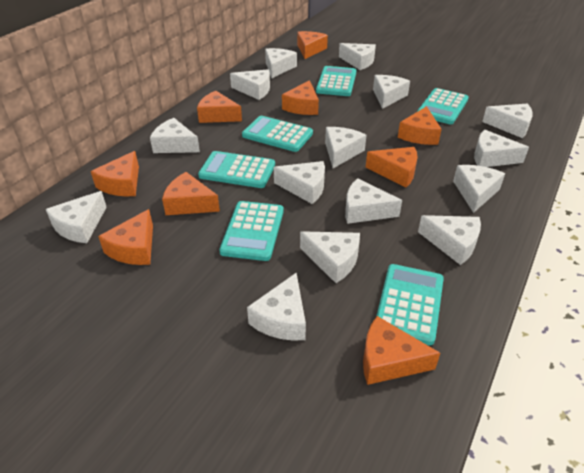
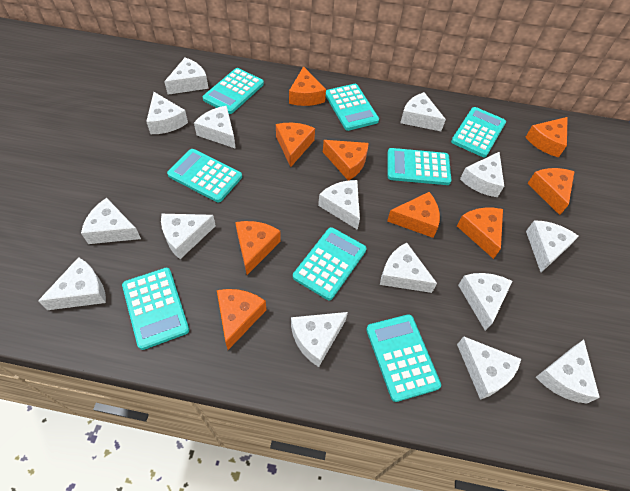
turquoise calculator: 6 -> 8

